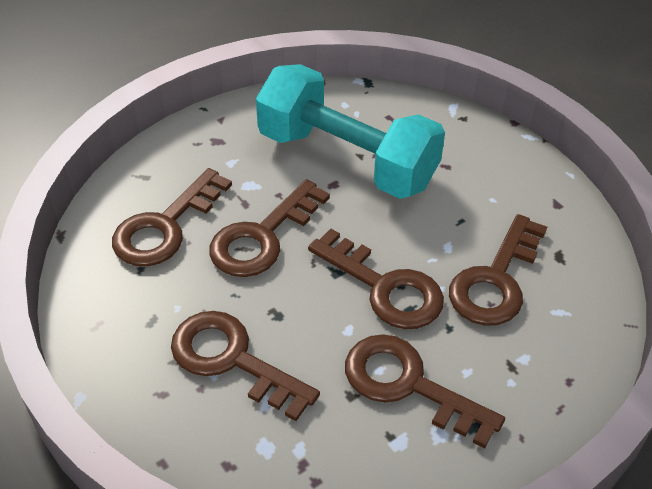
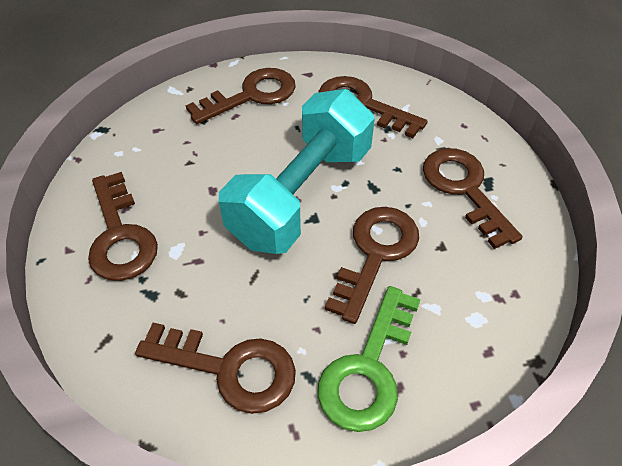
green key: 0 -> 1

